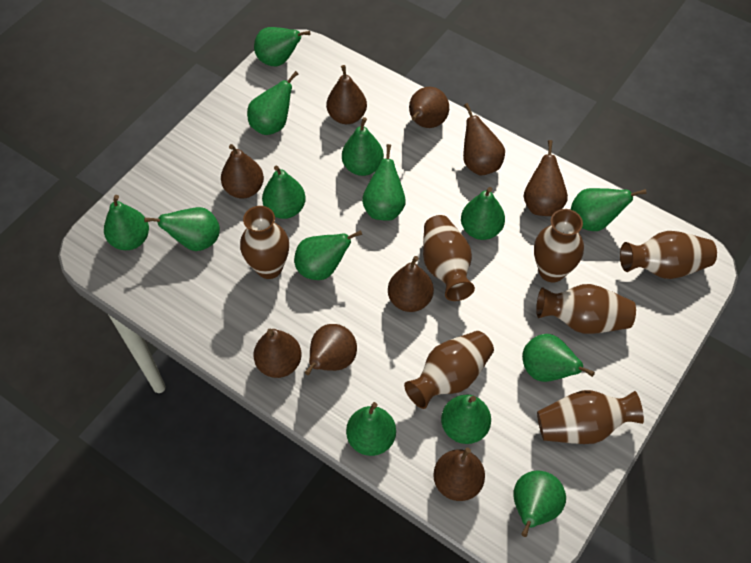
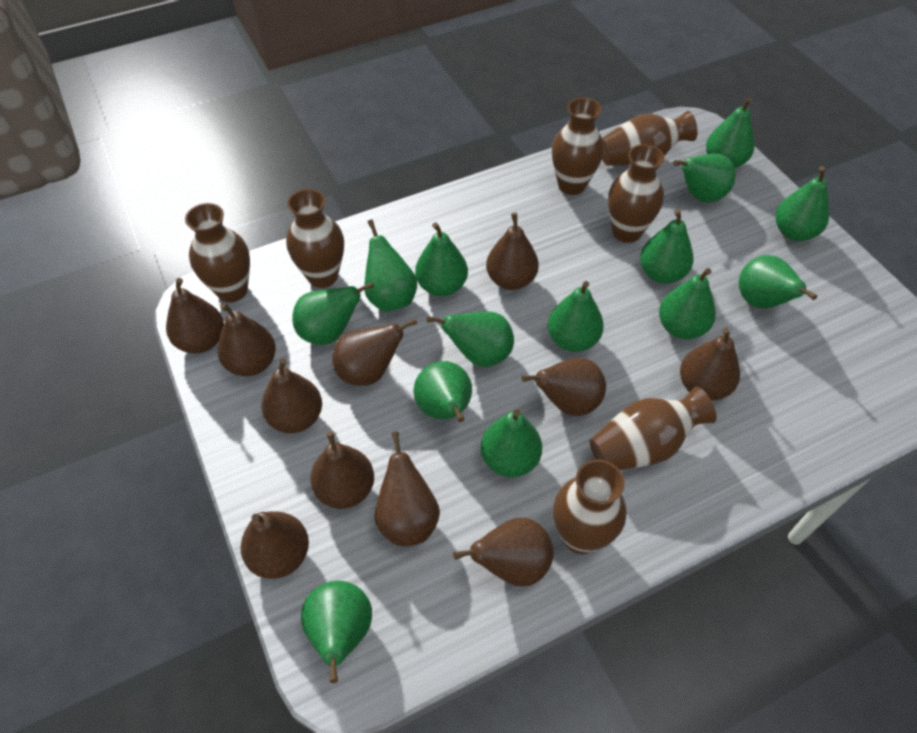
brown pear: 9 -> 11

